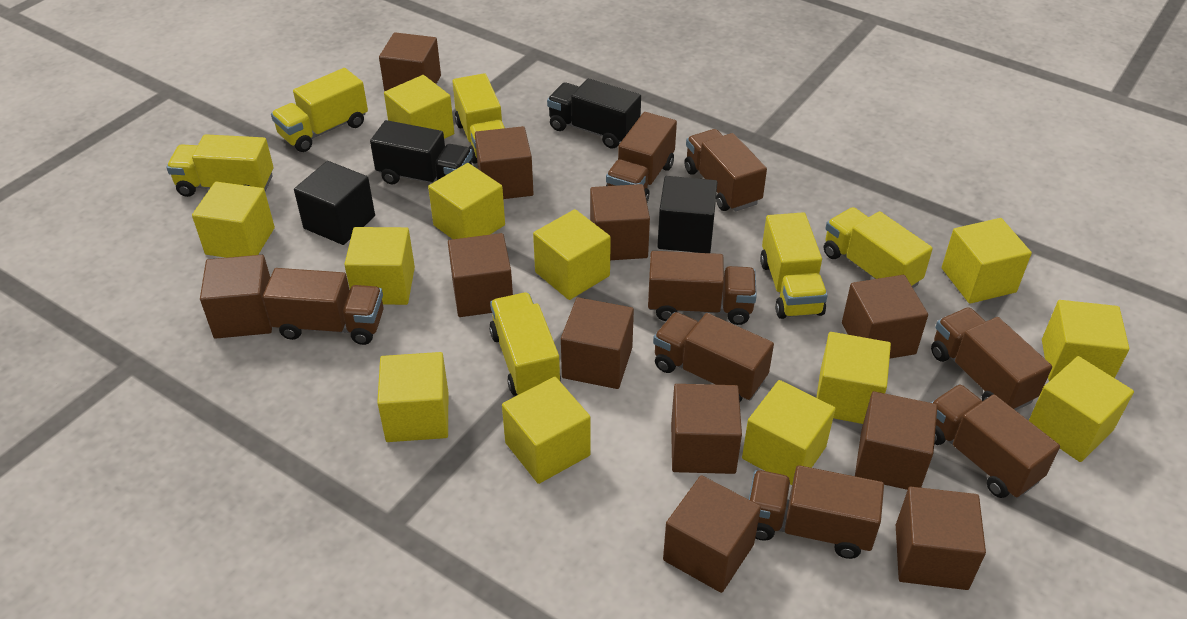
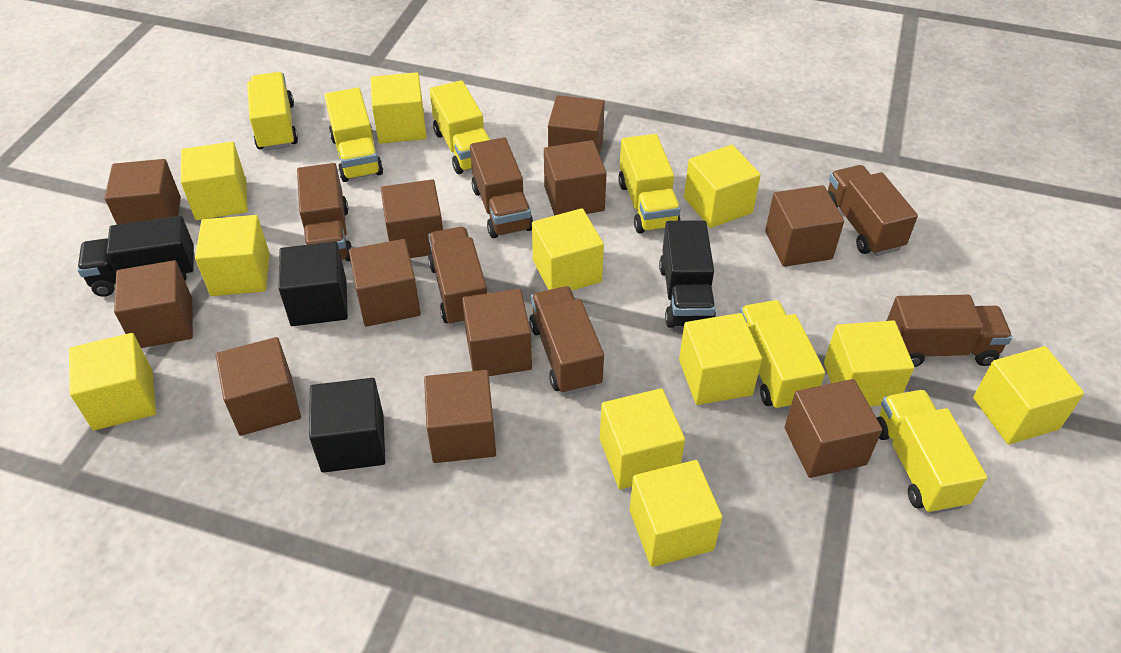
brown truck: 8 -> 6
yellow cube: 12 -> 11

